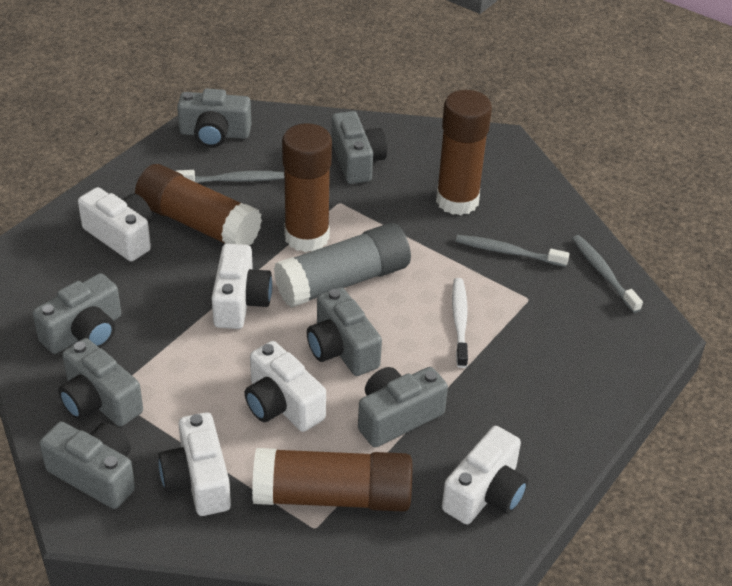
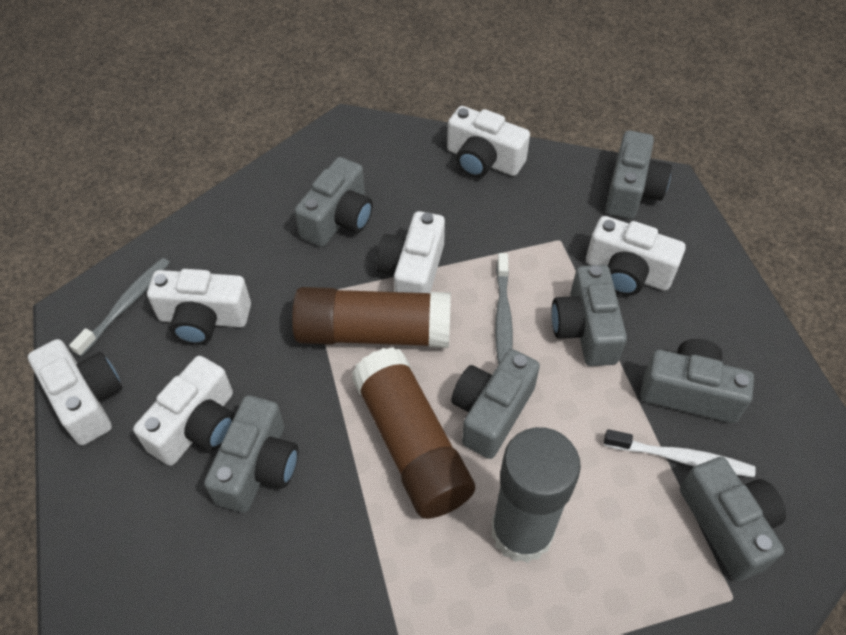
brown glue stick: 4 -> 2
grey toothbrush: 3 -> 2
white camera: 5 -> 6

